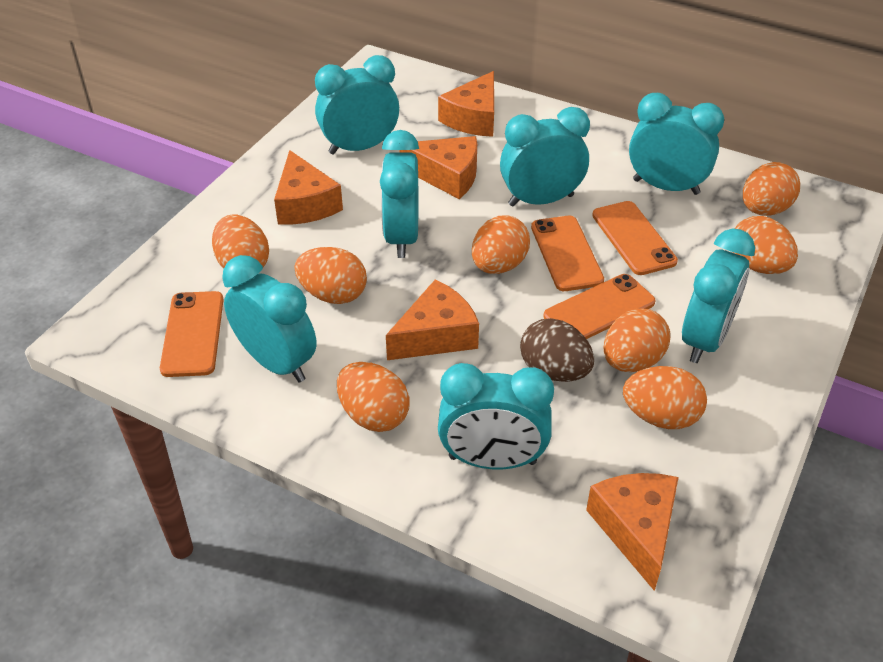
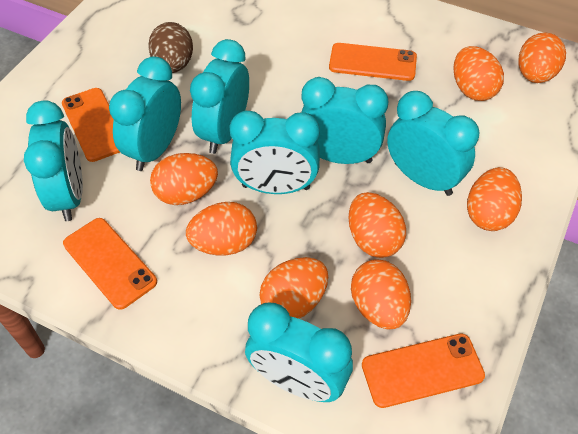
orange cheese: 5 -> 0

